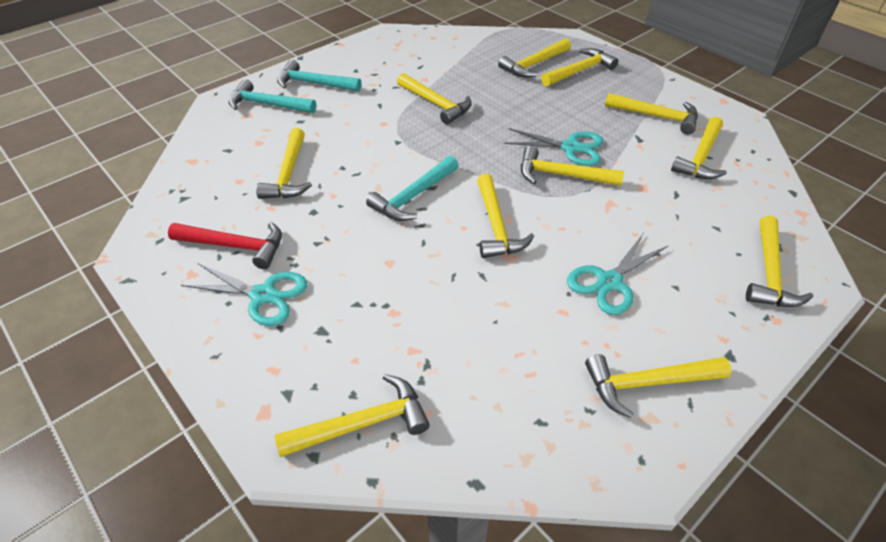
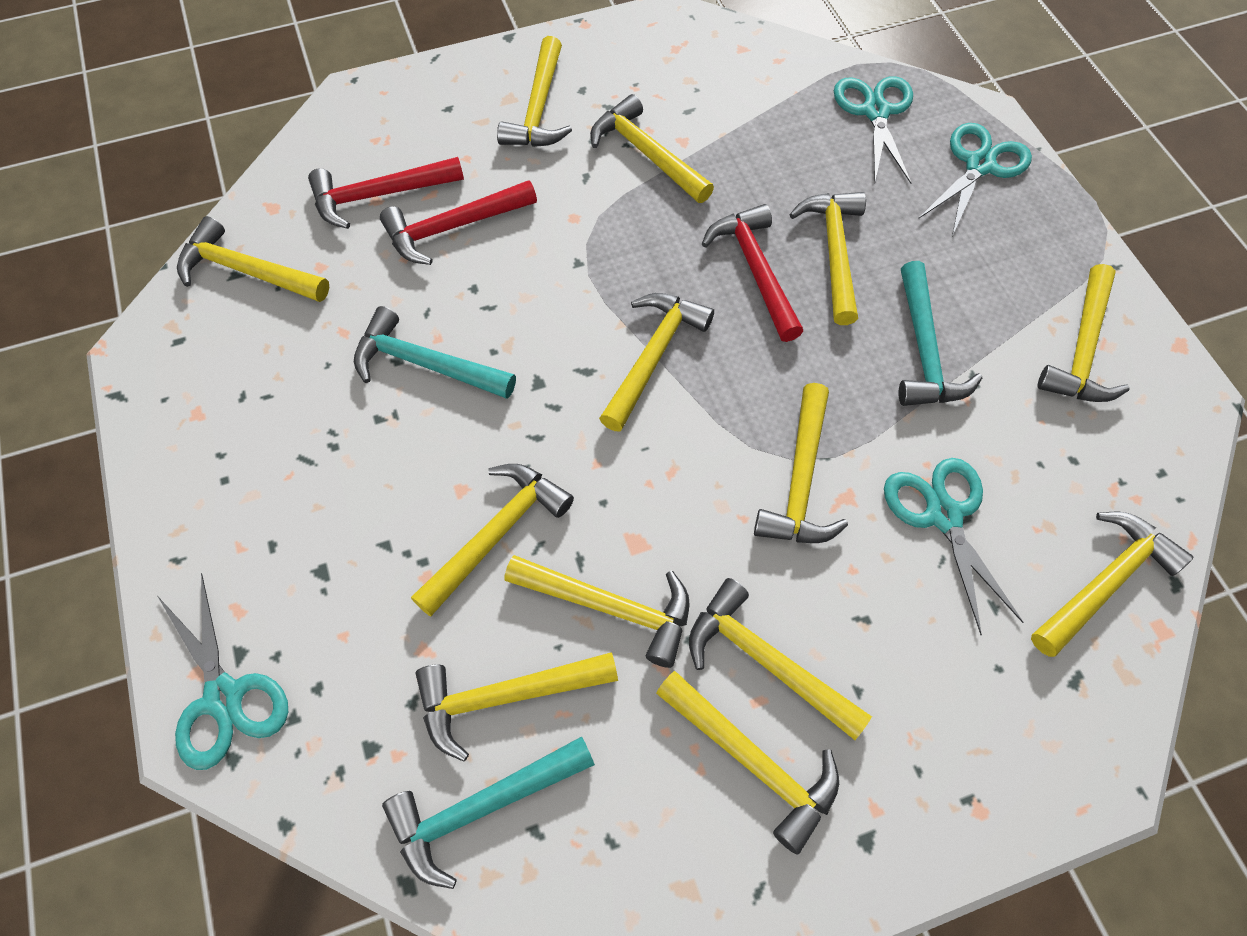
red hammer: 1 -> 3
turquoise scissors: 3 -> 4
yellow hammer: 11 -> 13

